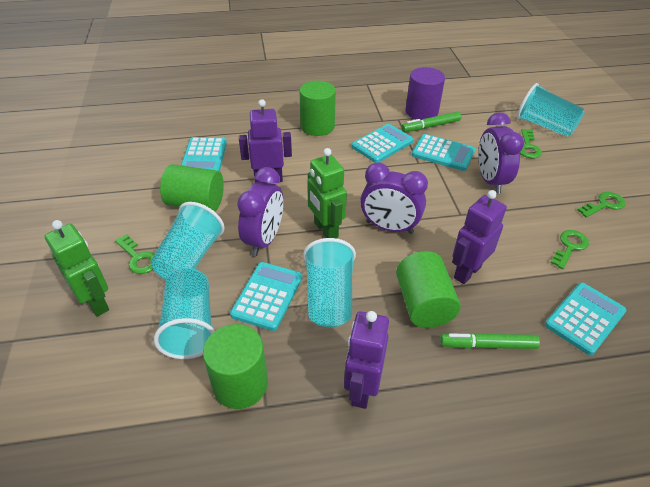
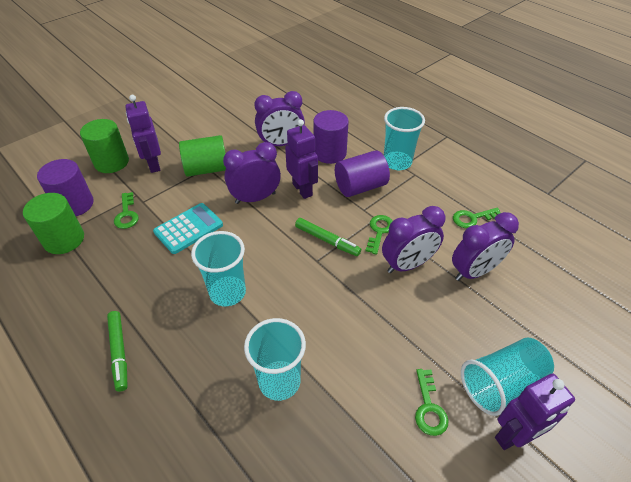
green cylinder: 4 -> 3
green robot: 2 -> 0
purple clock: 3 -> 4
purple cylinder: 1 -> 3
turquoise calculator: 5 -> 1

